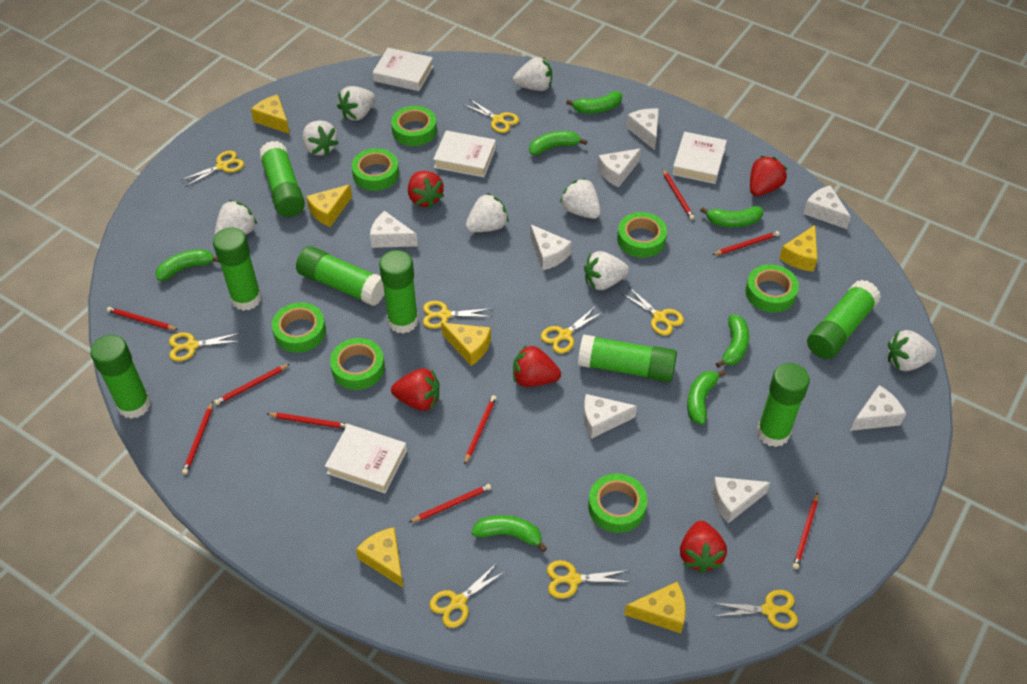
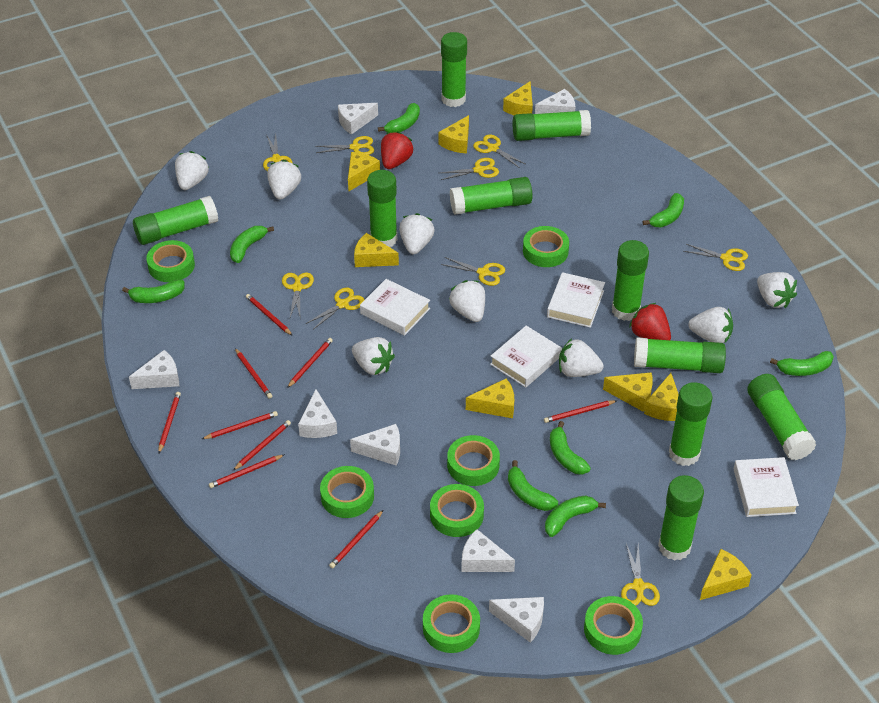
green banana: 7 -> 8
green glue stick: 8 -> 10
red strawberry: 5 -> 2
white cheese: 8 -> 7
yellow cheese: 6 -> 8

